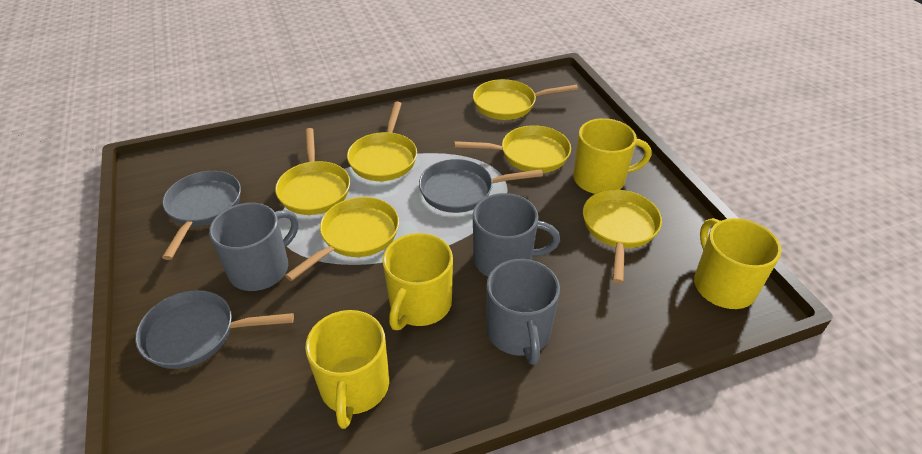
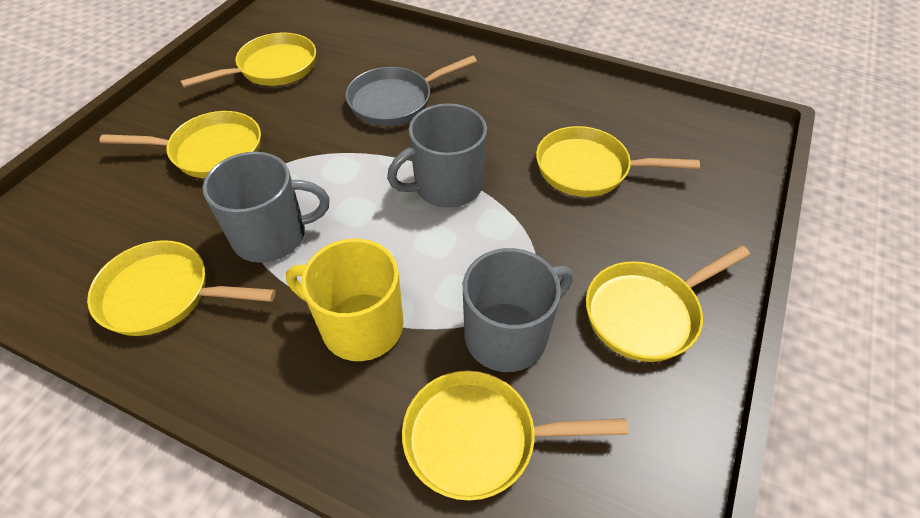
grey pan: 3 -> 1
yellow mug: 4 -> 1

